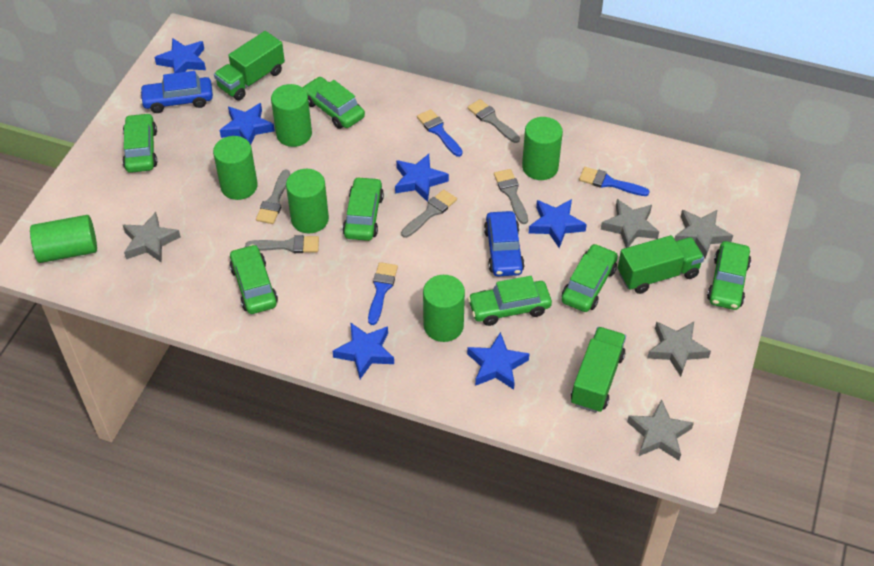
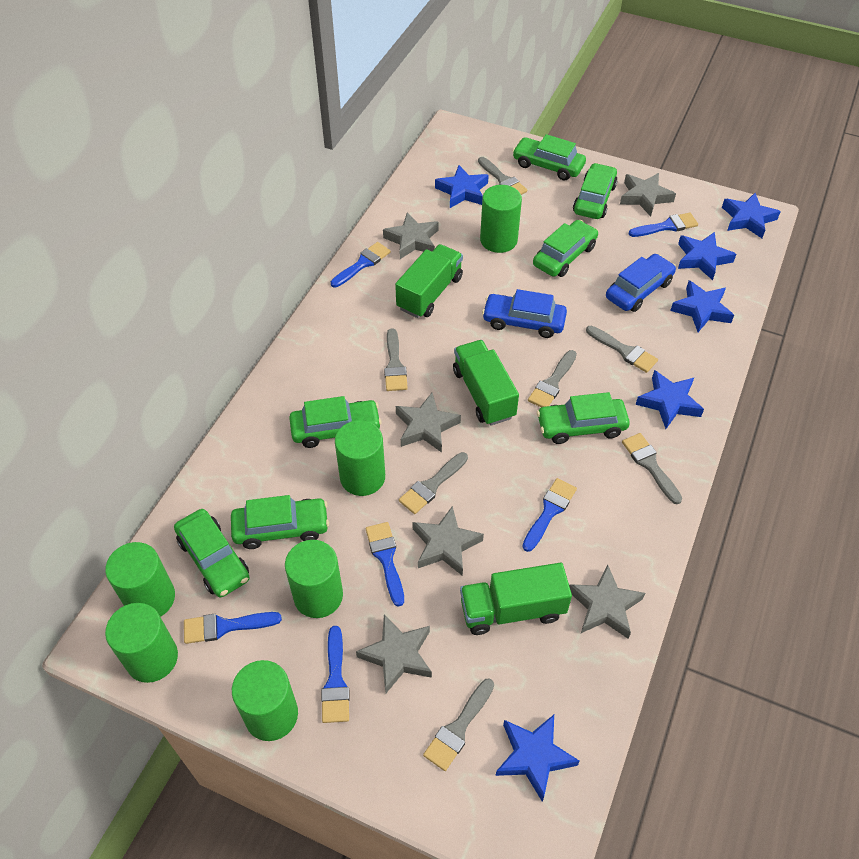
blue brush: 3 -> 6
grey brush: 5 -> 7
grey star: 5 -> 6

